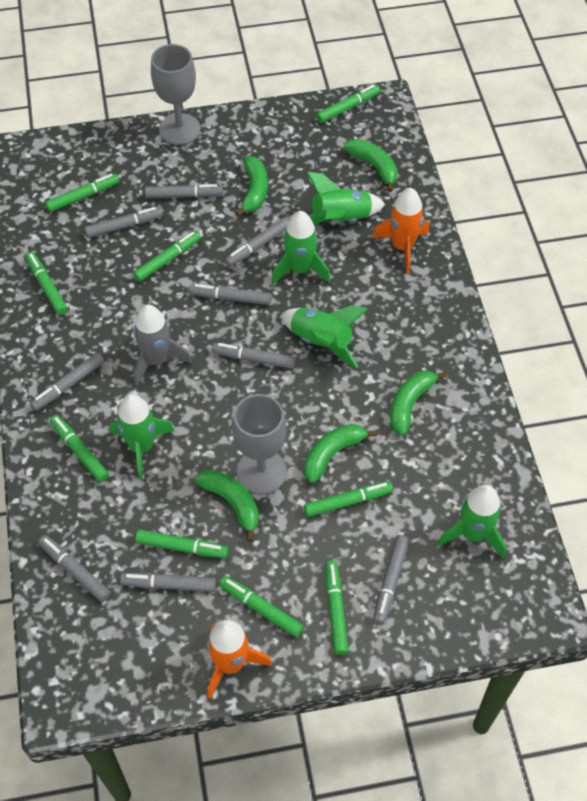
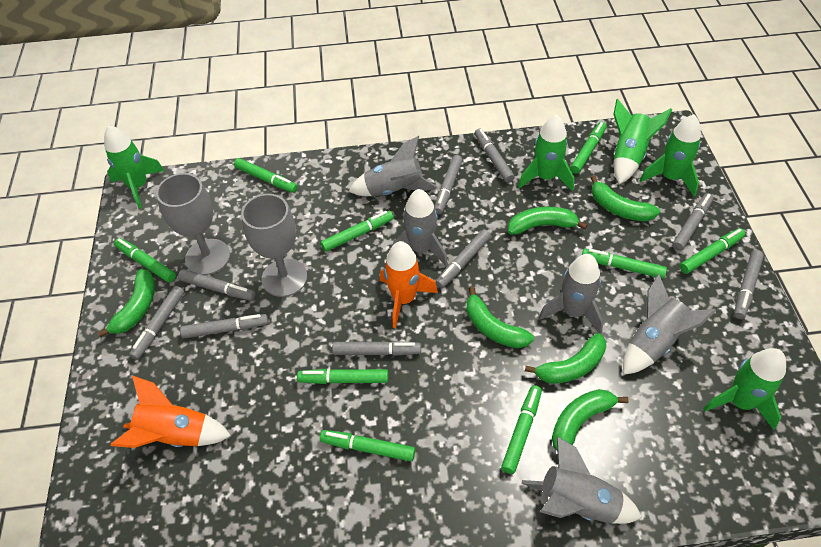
green banana: 5 -> 6
grey rocket: 1 -> 5

